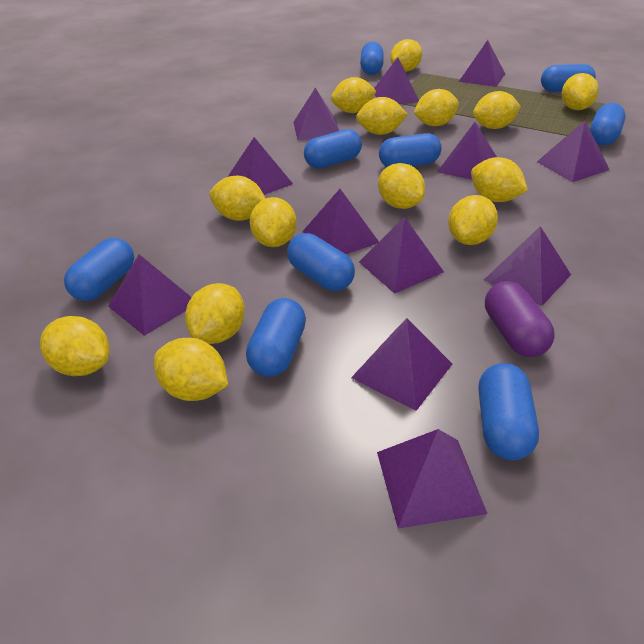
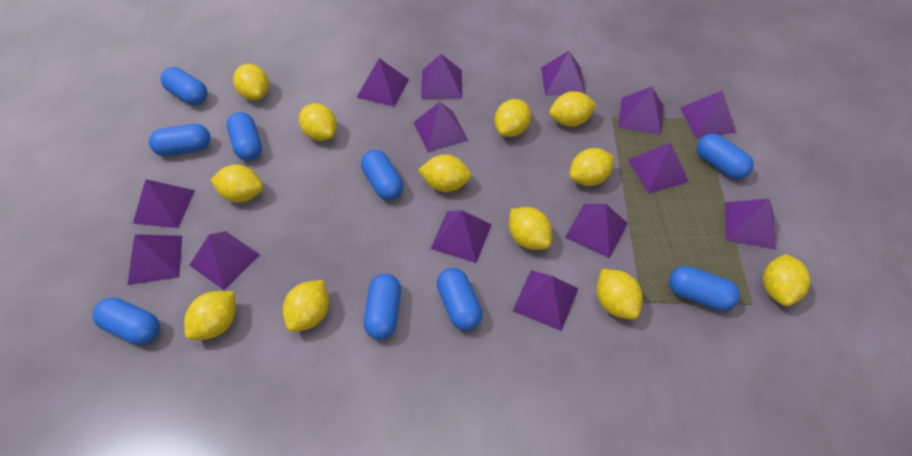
purple capsule: 1 -> 0
purple pyramid: 12 -> 14
yellow lemon: 14 -> 12

